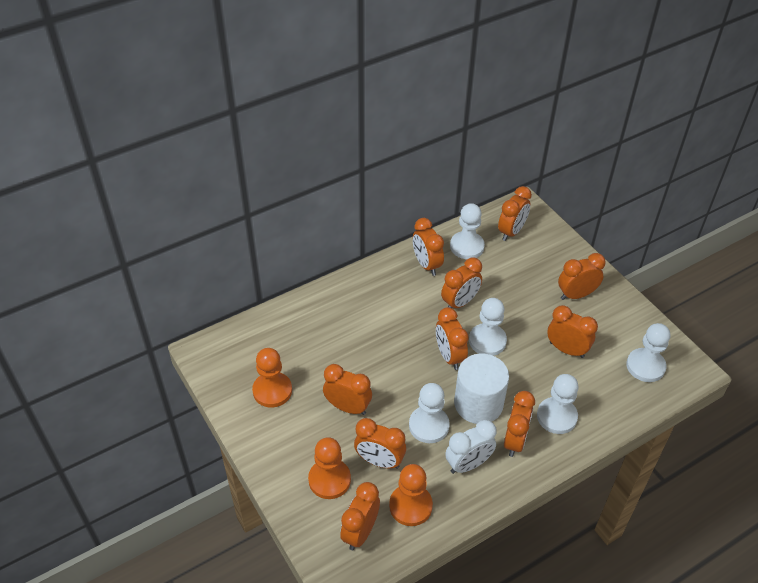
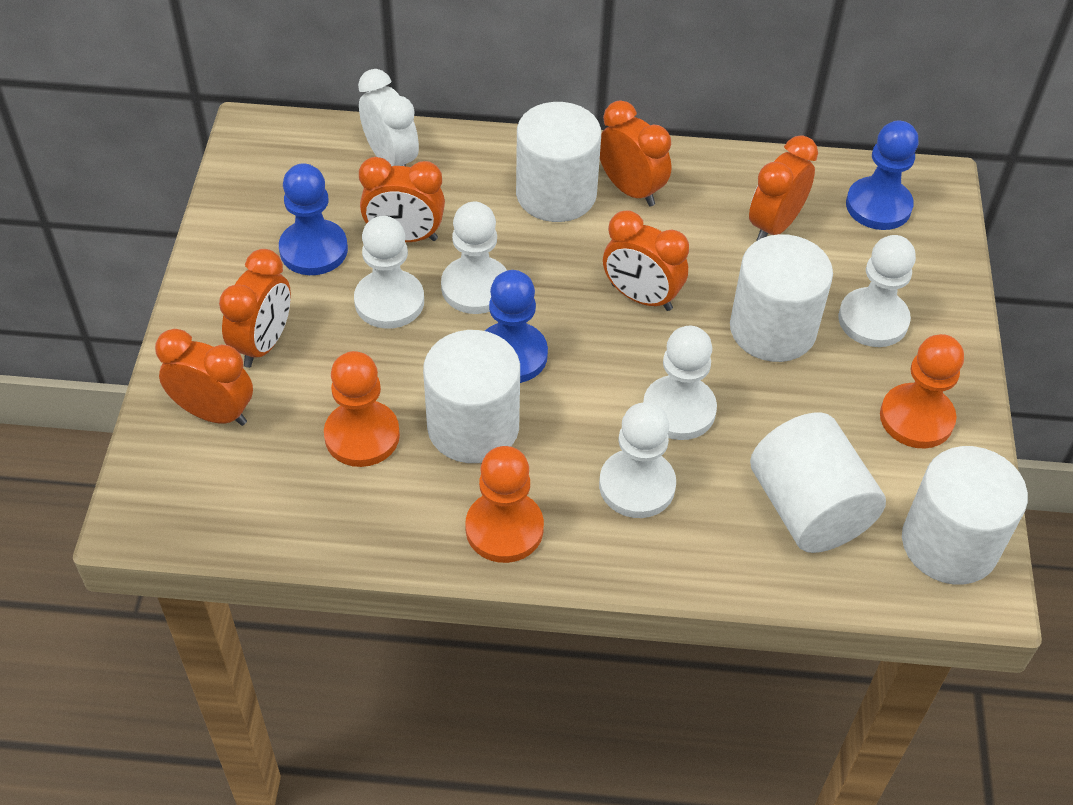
blue pawn: 0 -> 3
orange clock: 10 -> 6
white cylinder: 1 -> 5

